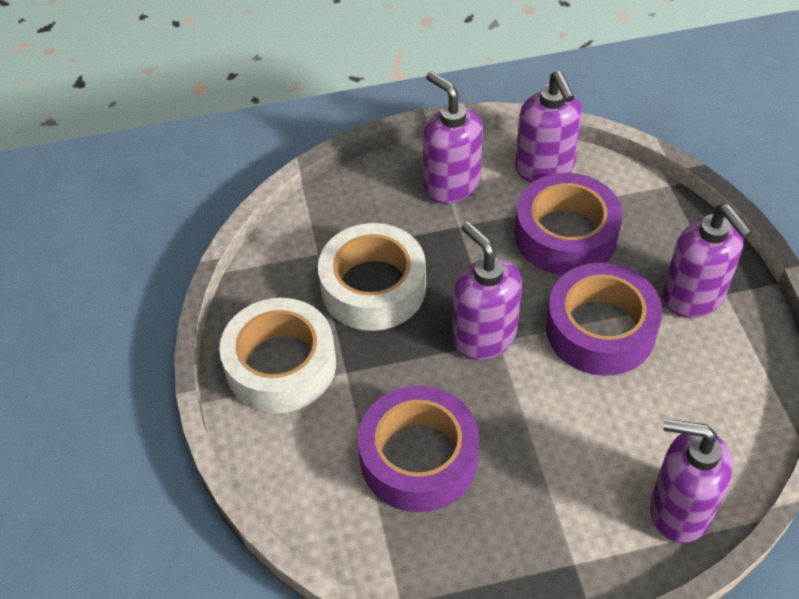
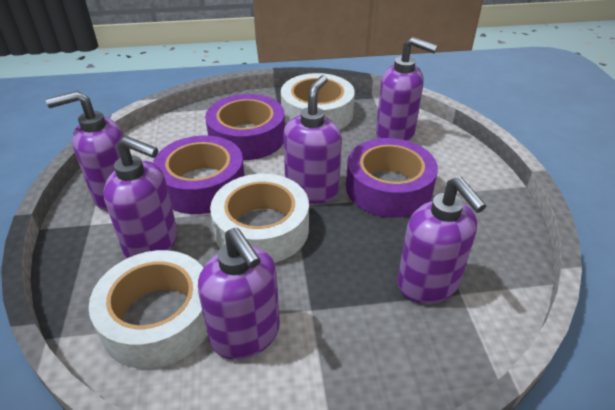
purple soap dispenser: 5 -> 6
white tape: 2 -> 3

